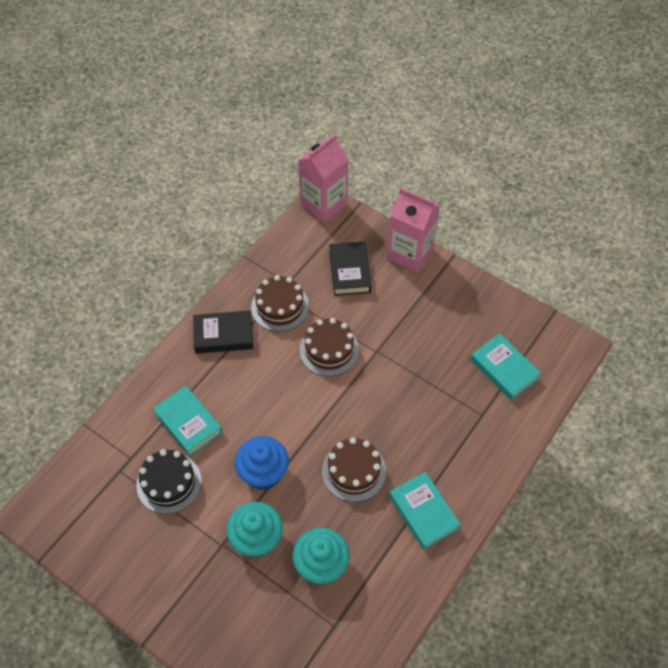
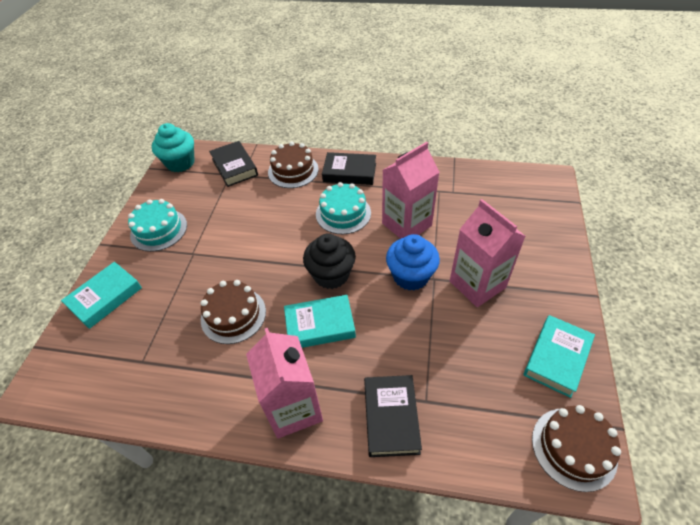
black book: 2 -> 3
black cake: 1 -> 0
black cupcake: 0 -> 1
pink carton: 2 -> 3
turquoise cake: 0 -> 2
turquoise cupcake: 2 -> 1

